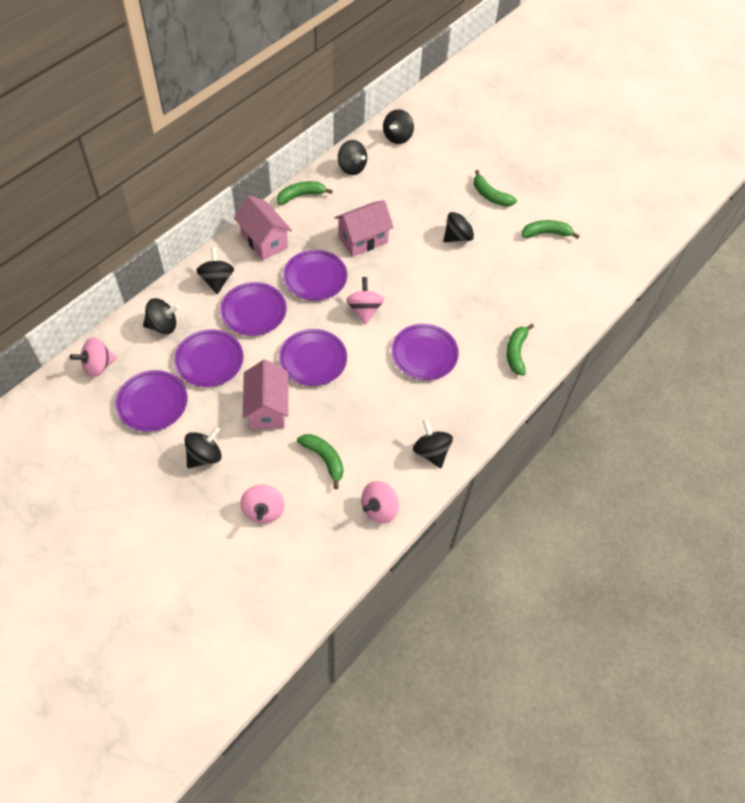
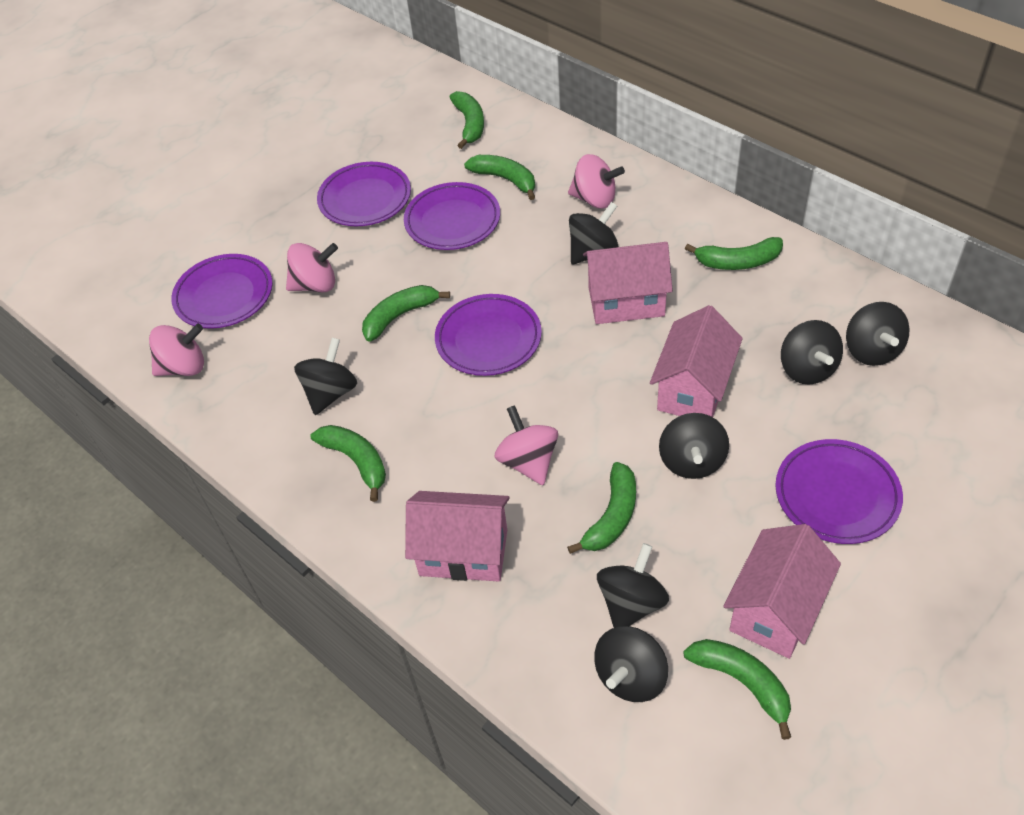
green banana: 5 -> 7
pink house: 3 -> 4
purple plate: 6 -> 5

